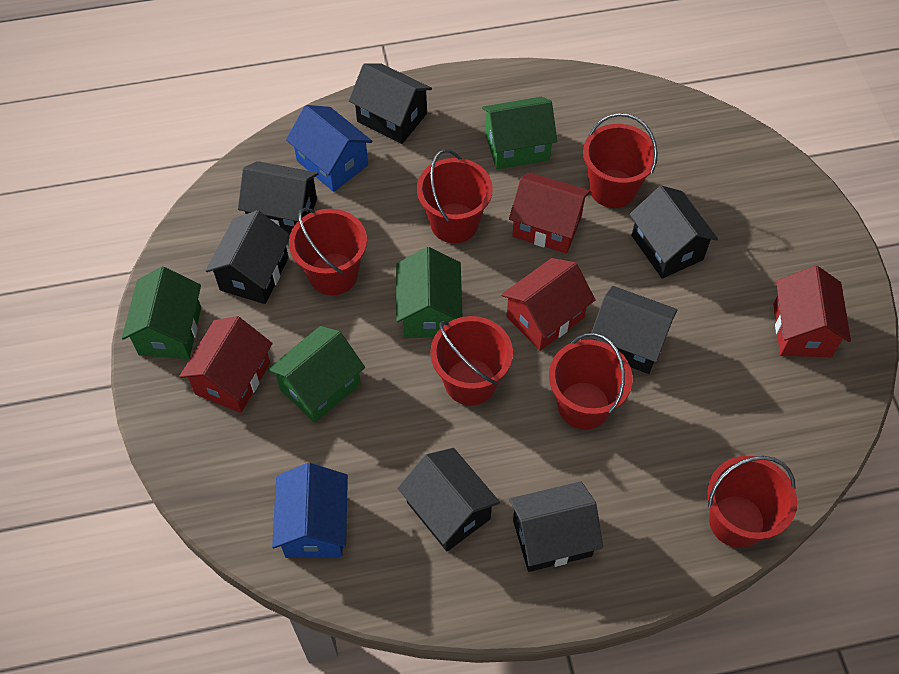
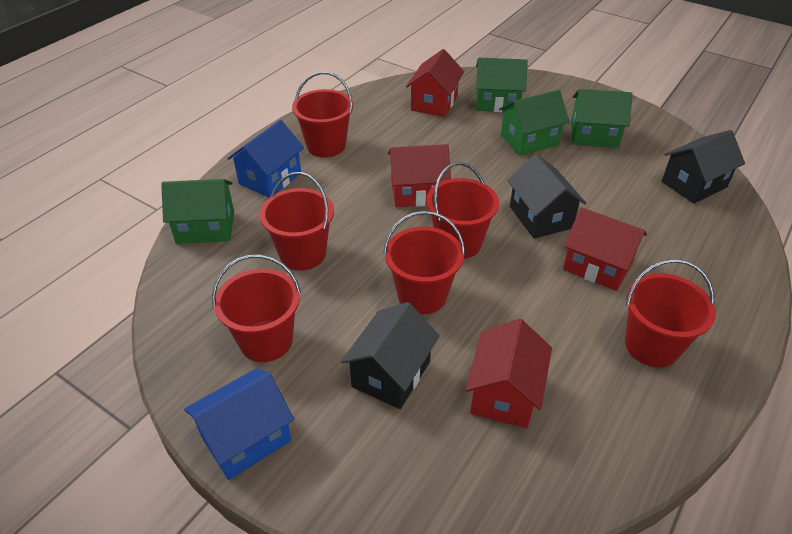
black house: 7 -> 3

